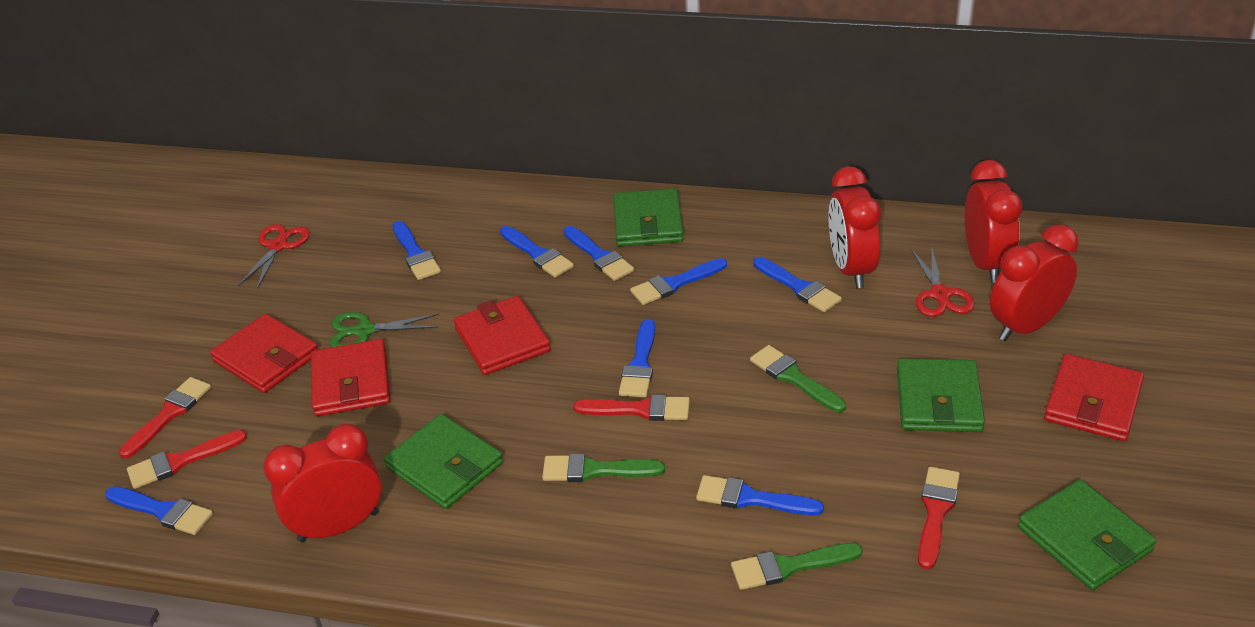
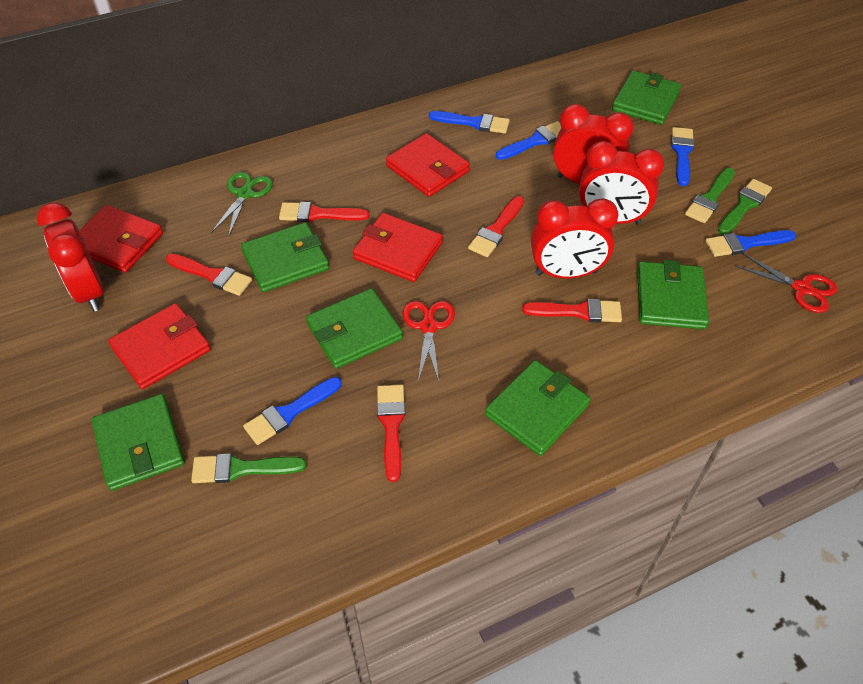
blue brush: 8 -> 5
green wallet: 4 -> 6
red brush: 4 -> 5

